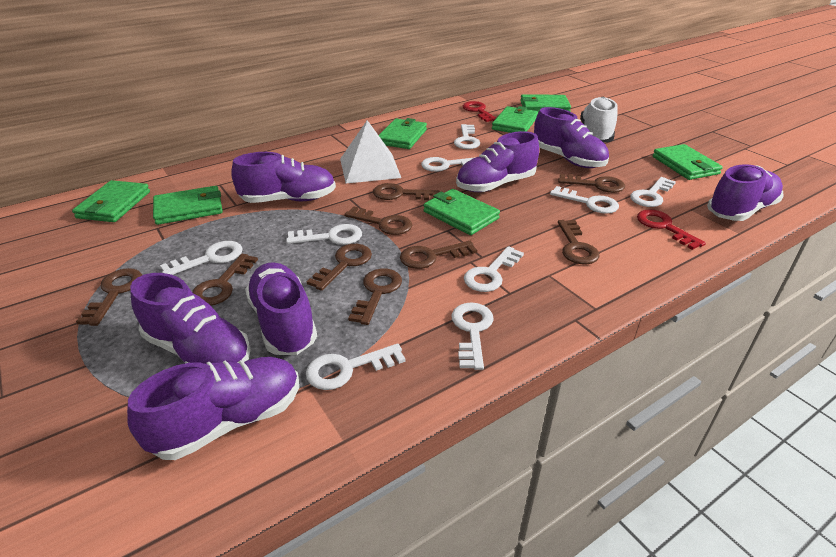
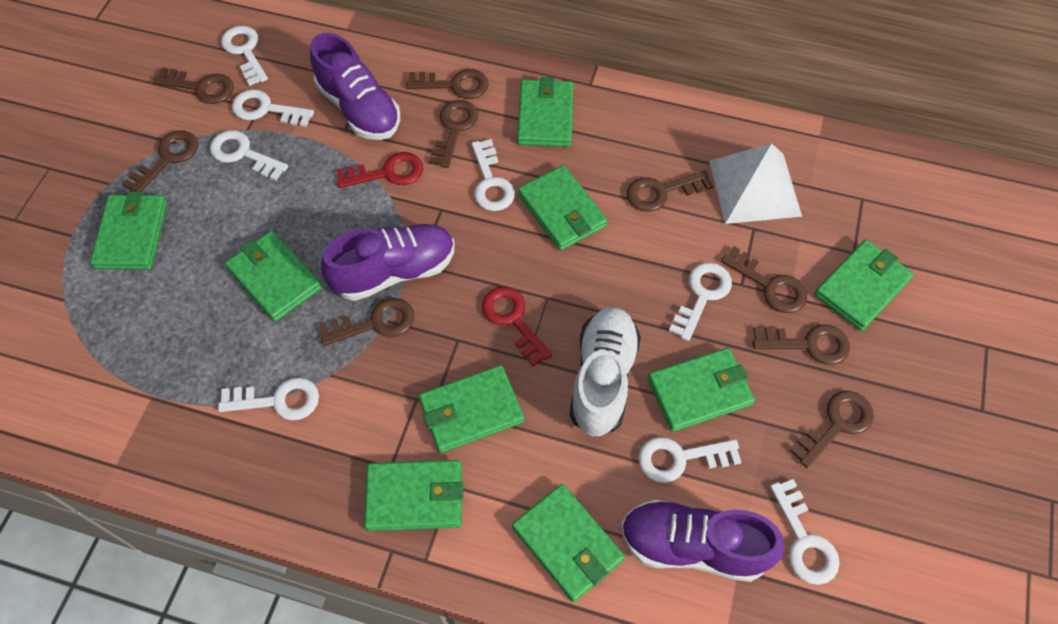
green wallet: 7 -> 9
purple shoe: 7 -> 3
white key: 9 -> 8

